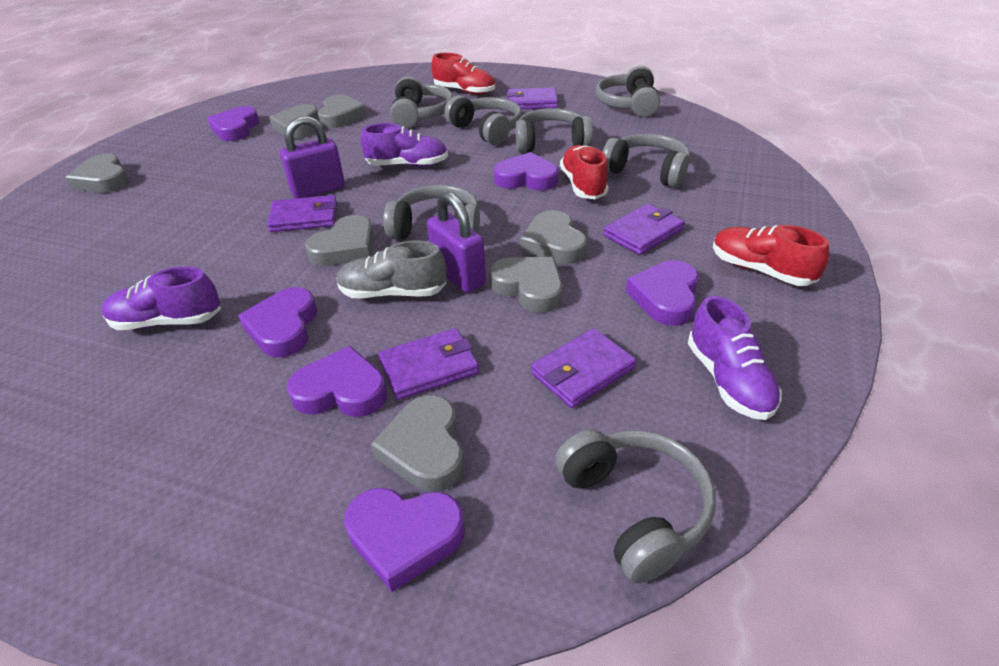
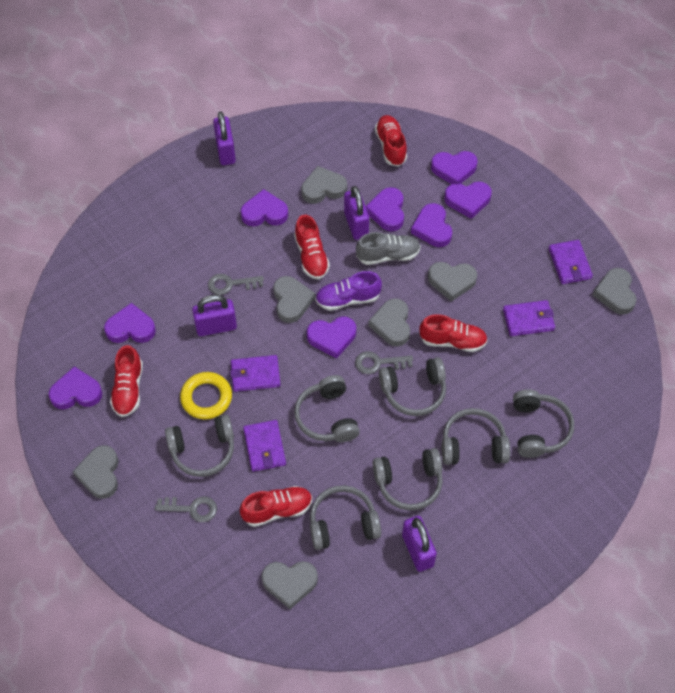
grey key: 0 -> 3
purple heart: 6 -> 8
purple padlock: 2 -> 4
purple shoe: 3 -> 1
purple wallet: 5 -> 4
red shoe: 3 -> 5
yellow ring: 0 -> 1

